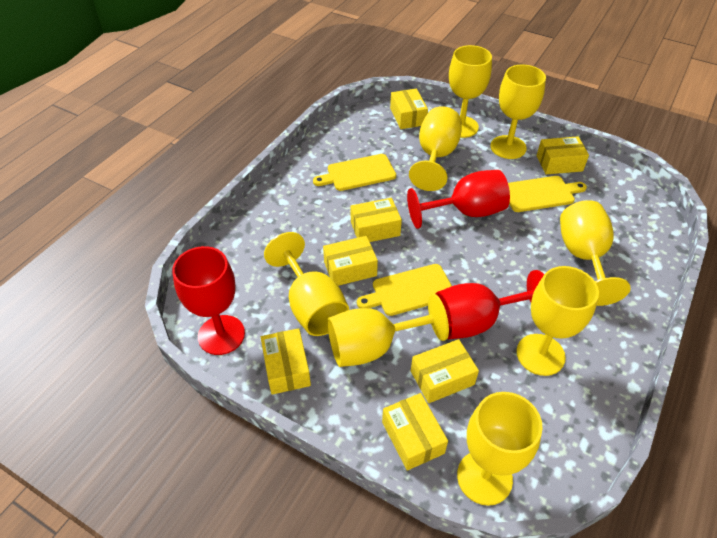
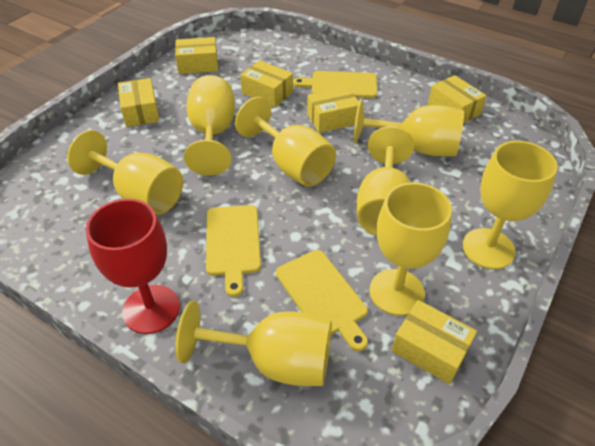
red goblet: 3 -> 1
yellow box: 7 -> 6

